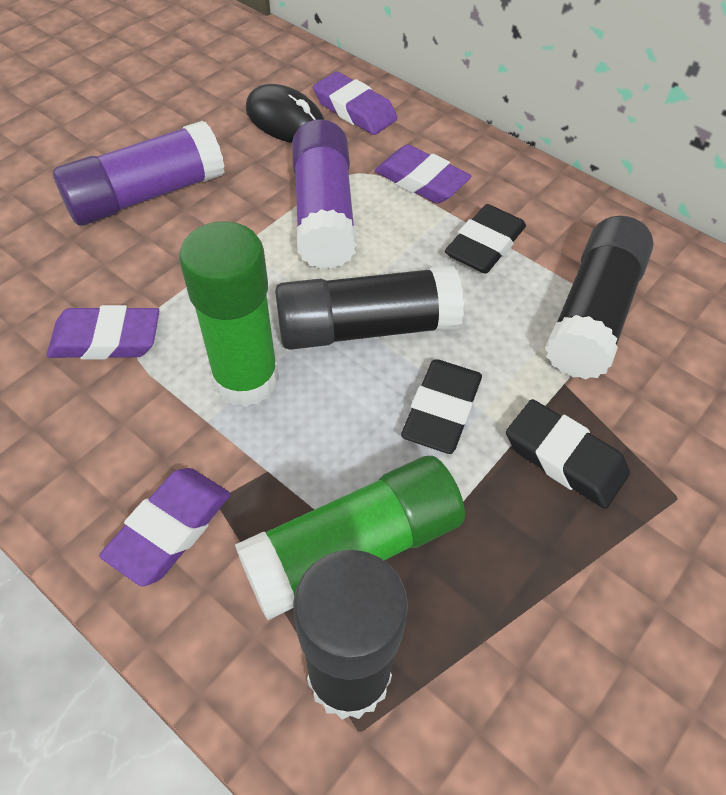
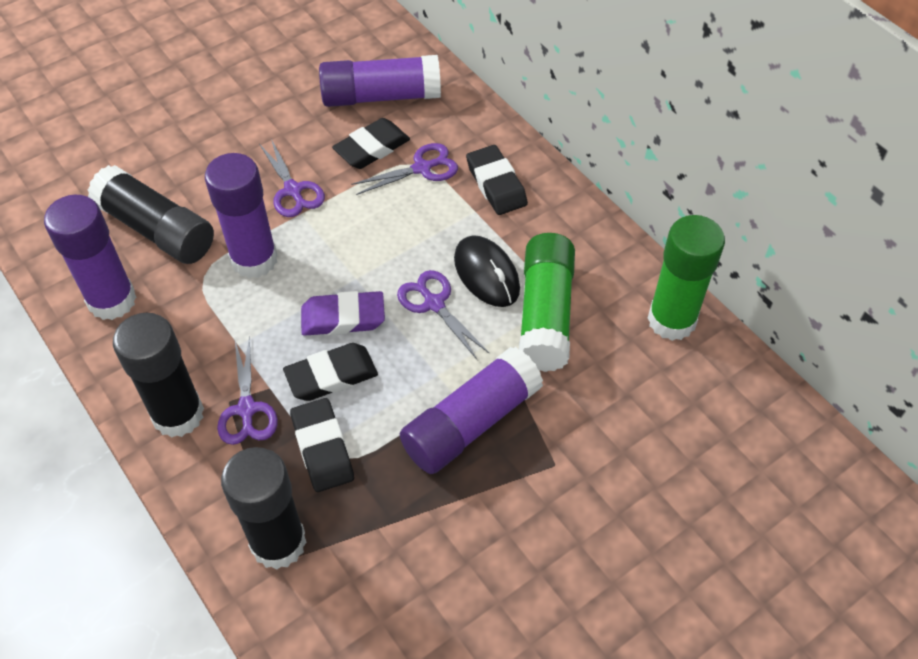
black eraser: 3 -> 4
purple eraser: 4 -> 1
purple glue stick: 2 -> 4
purple scissors: 0 -> 4

